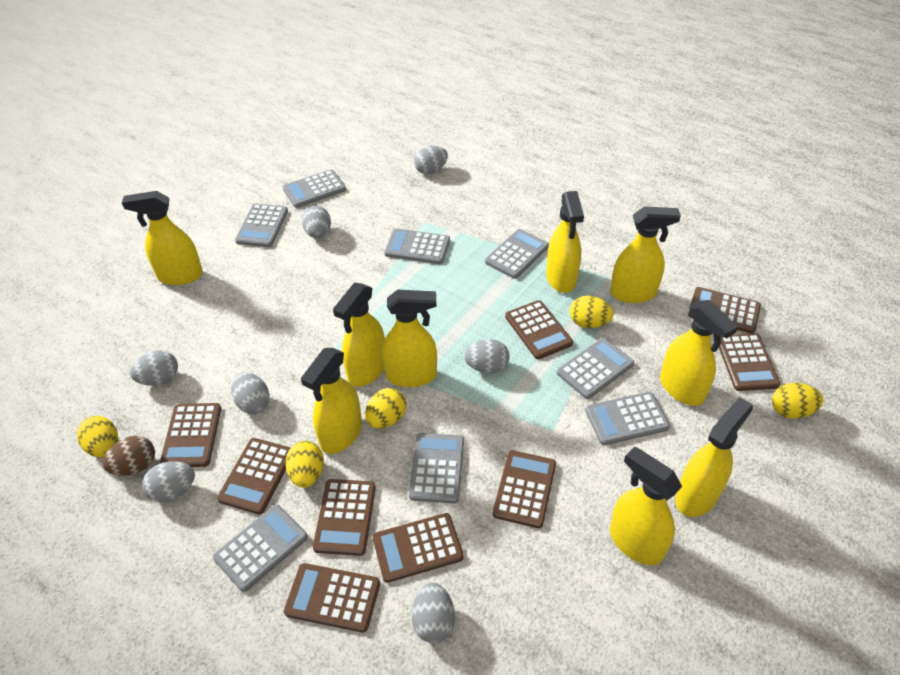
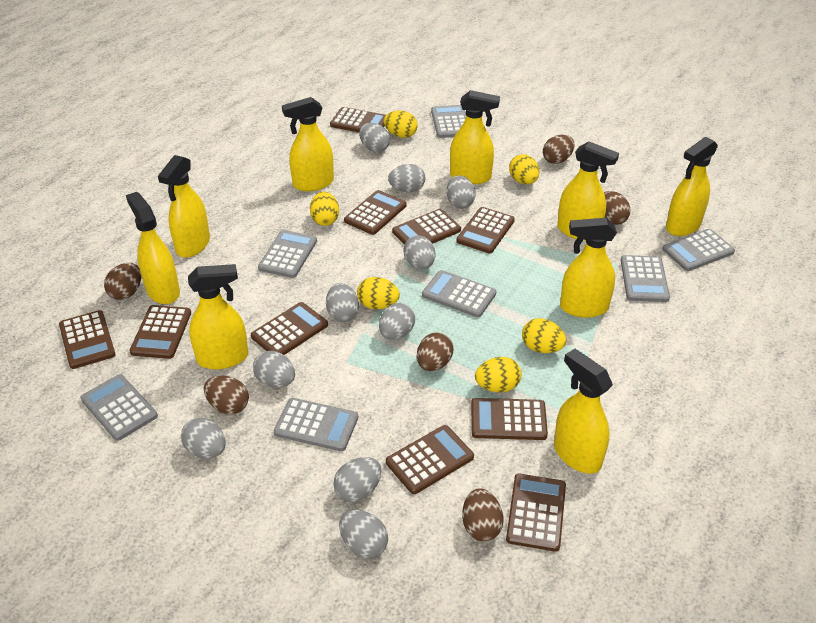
brown calculator: 9 -> 10
brown egg: 1 -> 6
grey calculator: 8 -> 7
grey egg: 7 -> 10
yellow egg: 5 -> 6

